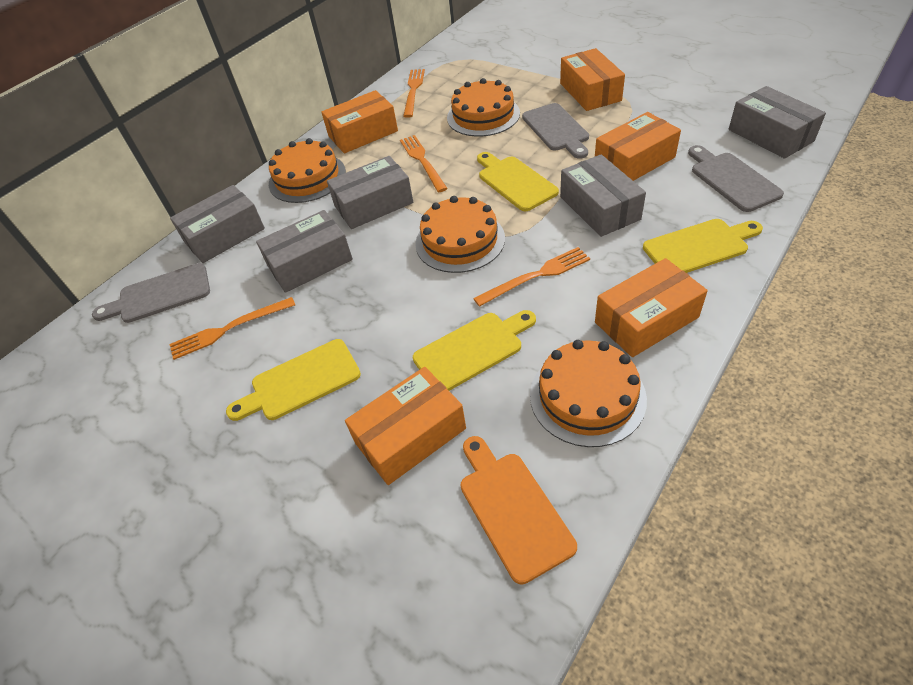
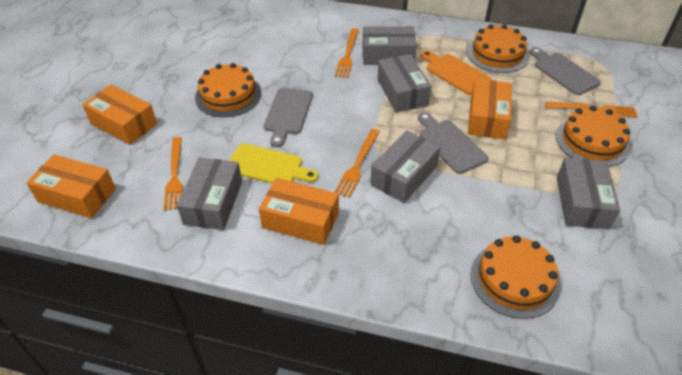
orange box: 5 -> 4
yellow cutting board: 4 -> 1

